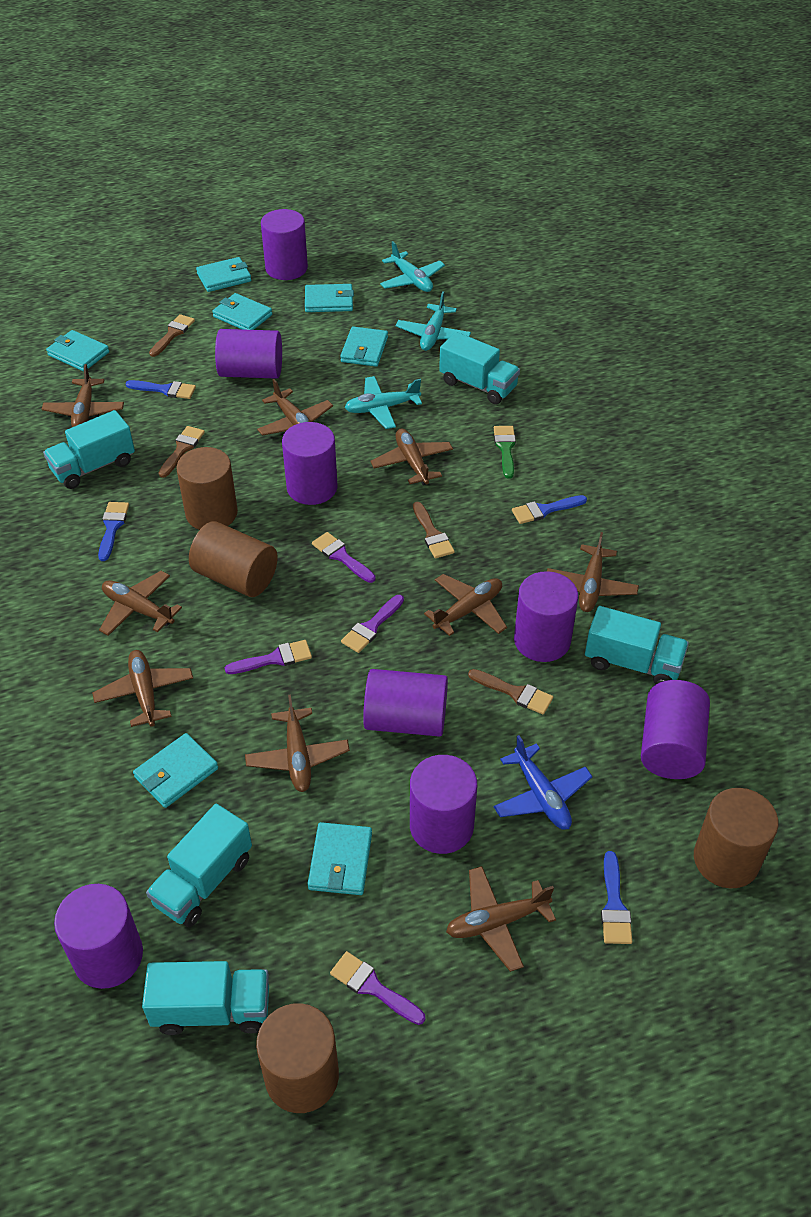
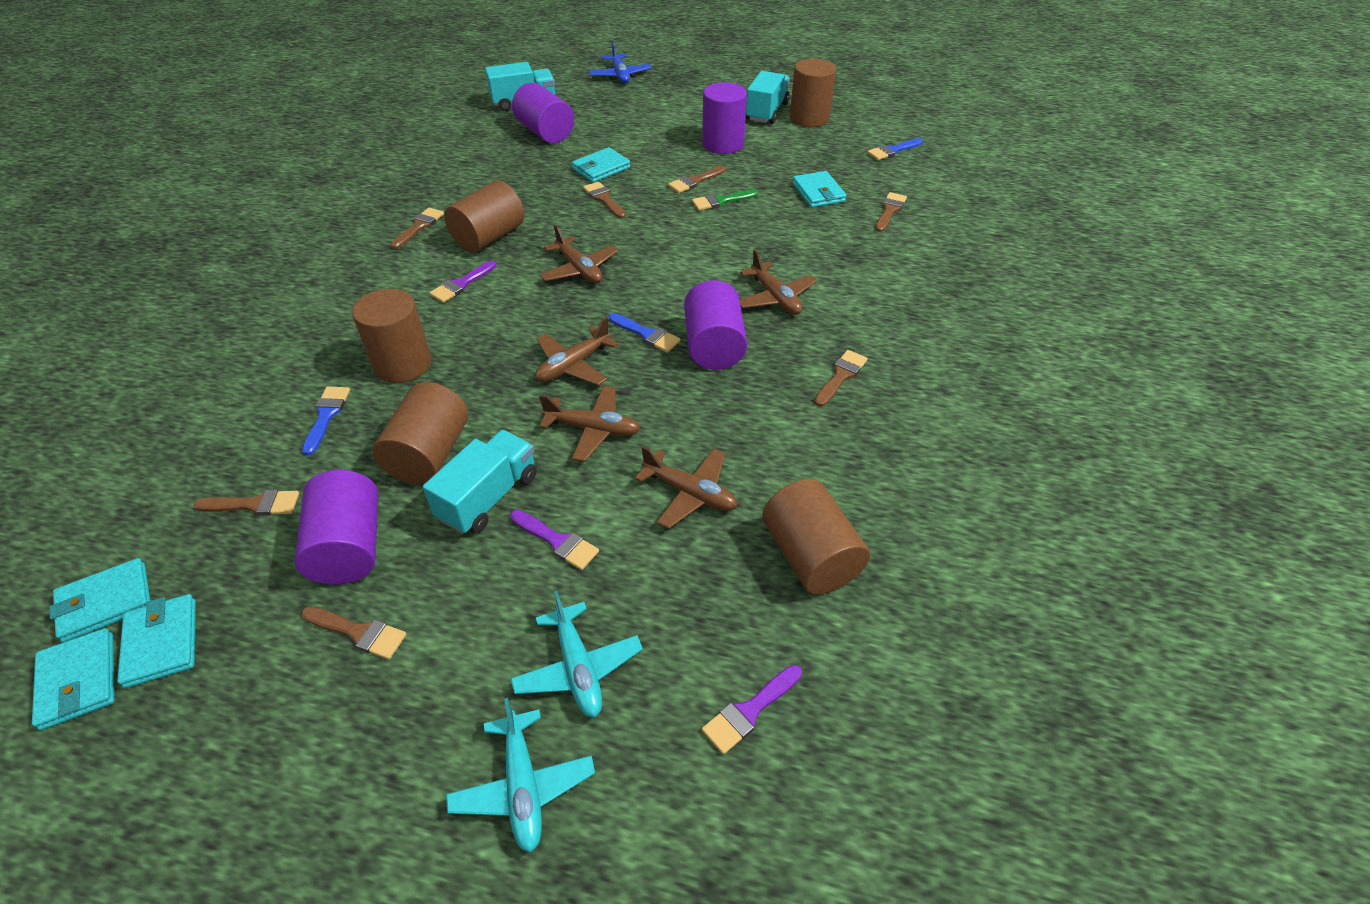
blue brush: 4 -> 3
brown brush: 4 -> 7
brown cylinder: 4 -> 5
brown plane: 9 -> 5
purple brush: 4 -> 3
purple cylinder: 8 -> 4
turquoise plane: 3 -> 2
turquoise truck: 5 -> 3
turquoise wallet: 7 -> 5

